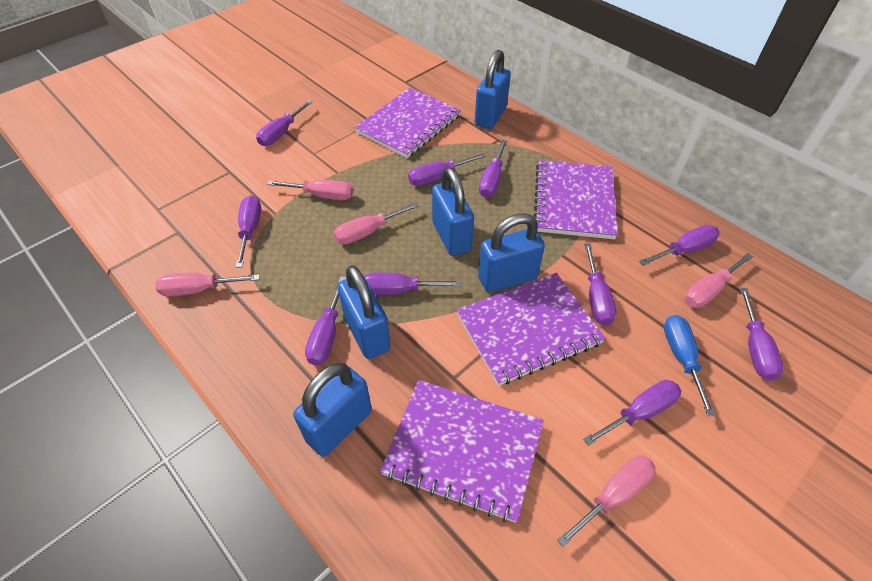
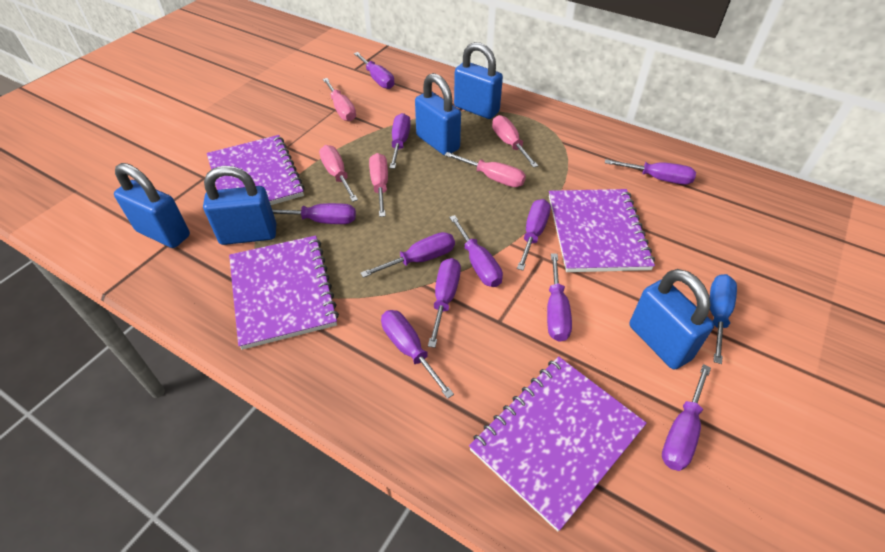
purple screwdriver: 10 -> 11

